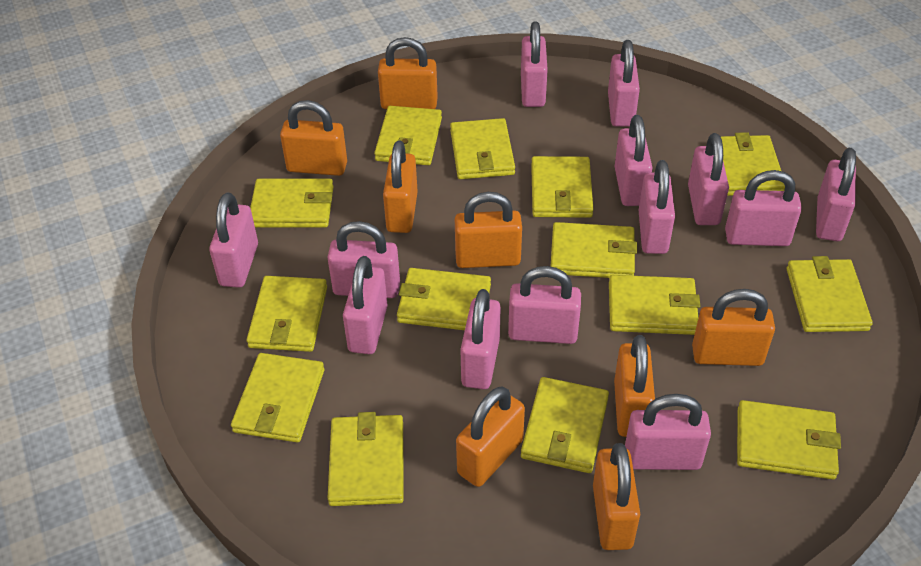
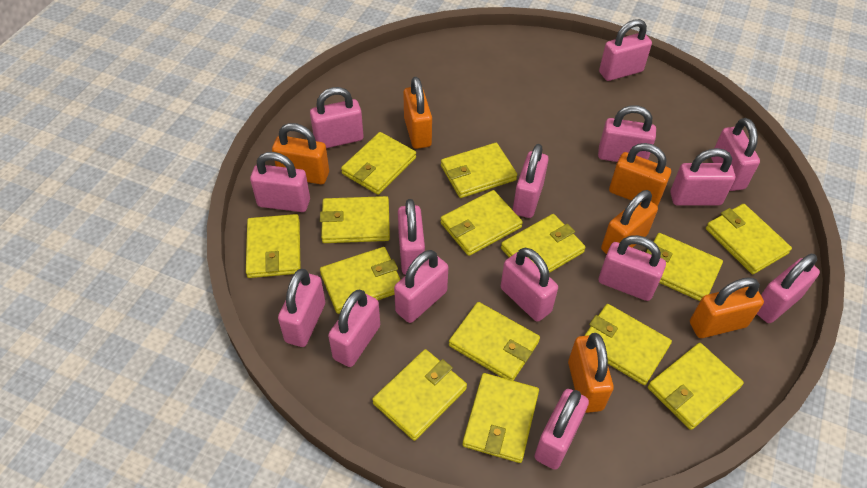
orange padlock: 8 -> 6
pink padlock: 13 -> 15

